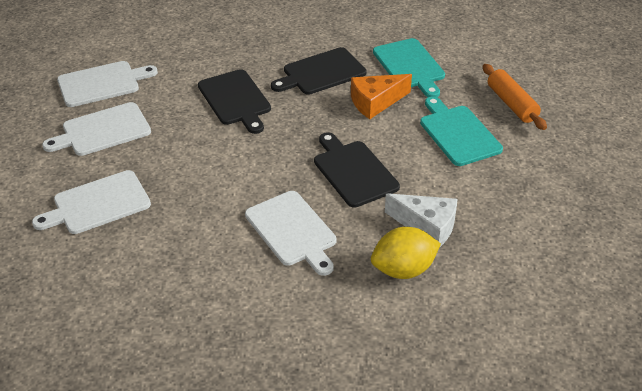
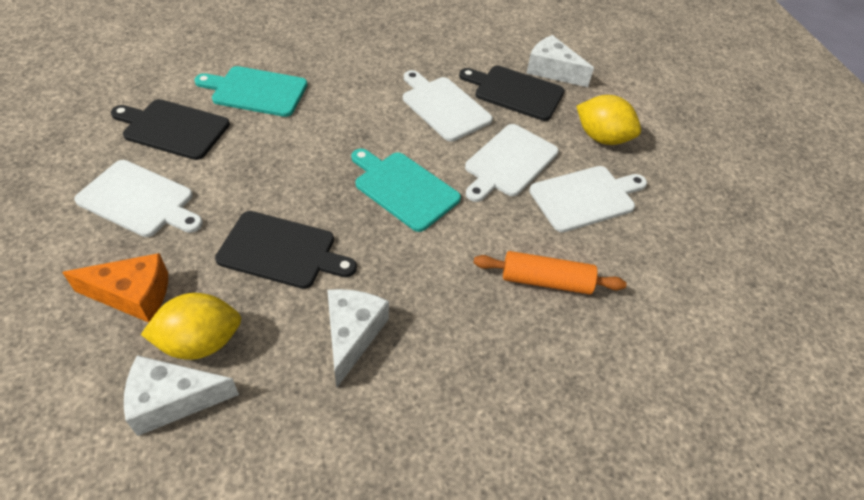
white cheese: 1 -> 3
yellow lemon: 1 -> 2

